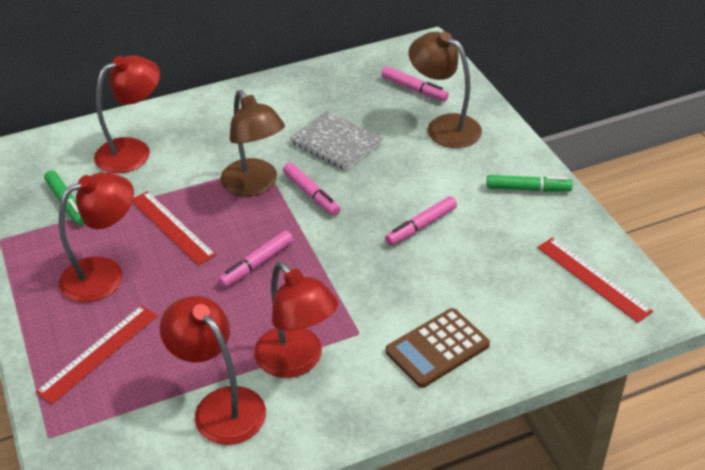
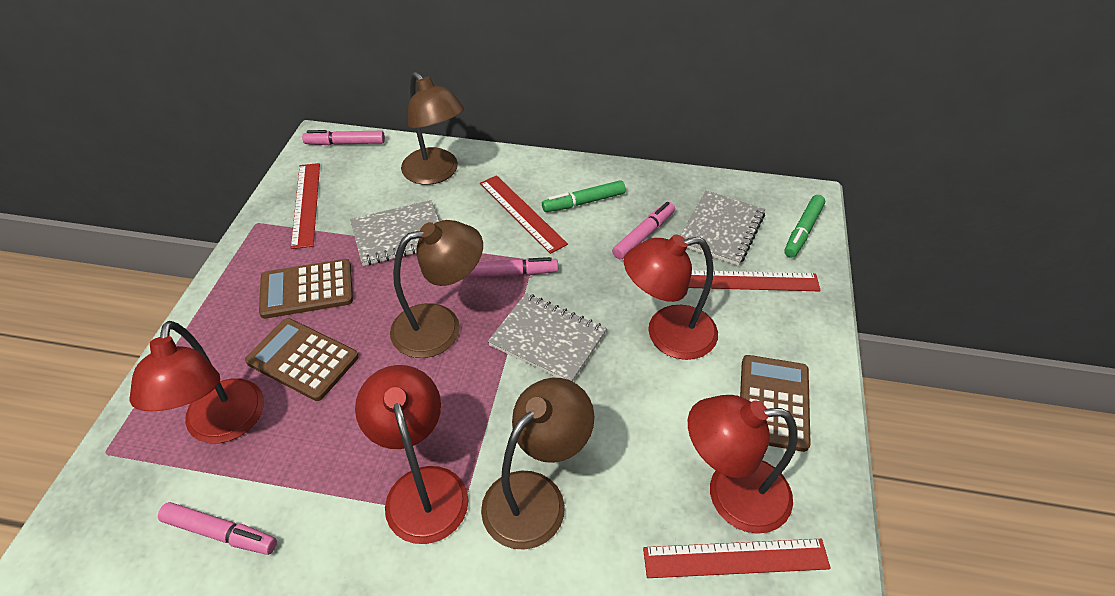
brown calculator: 1 -> 3
brown lamp: 2 -> 3
grey notebook: 1 -> 3
red ruler: 3 -> 4

